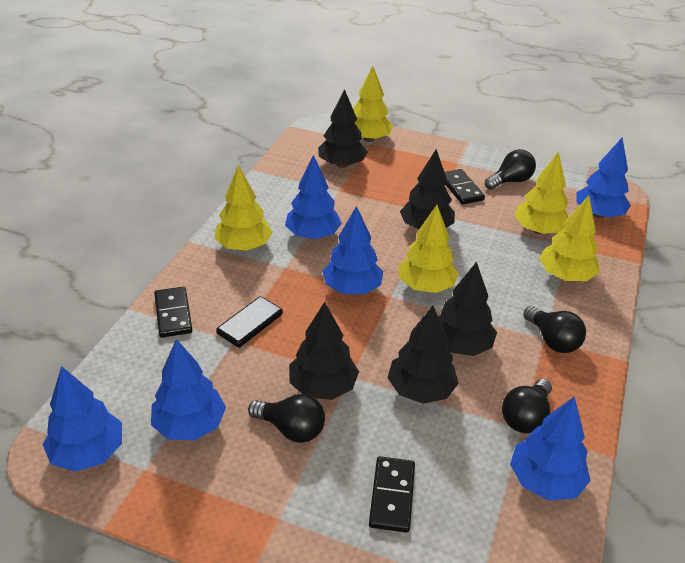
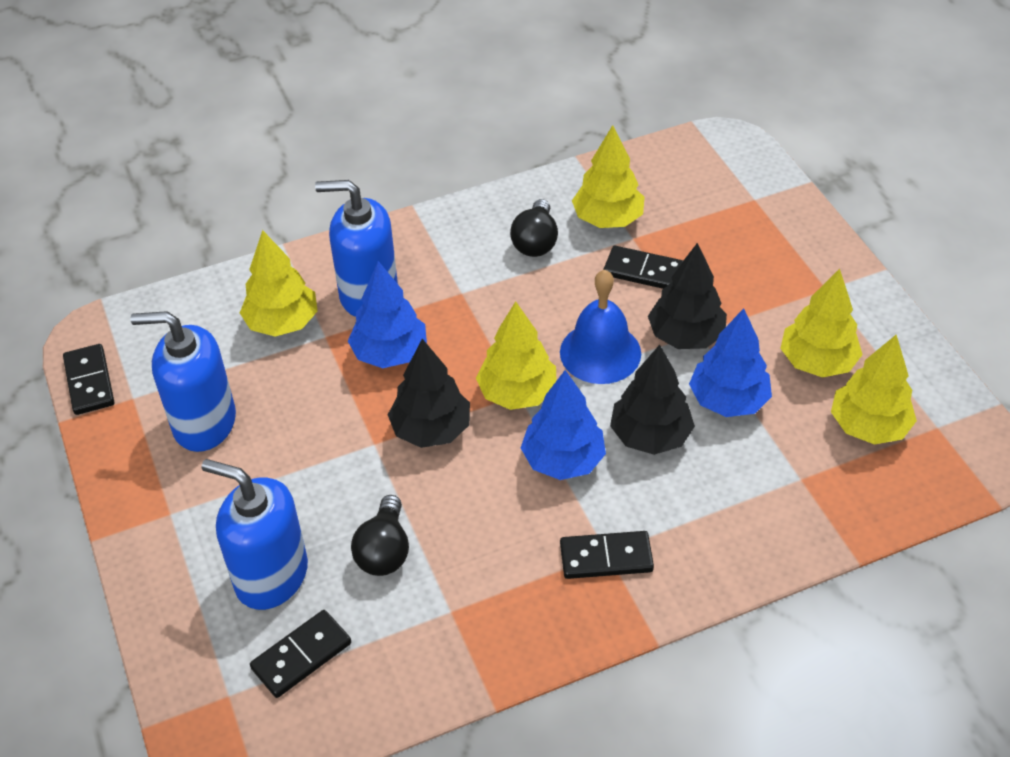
black light bulb: 4 -> 2
black tree: 5 -> 3
blue bell: 0 -> 1
blue soap dispenser: 0 -> 3
blue tree: 6 -> 3

